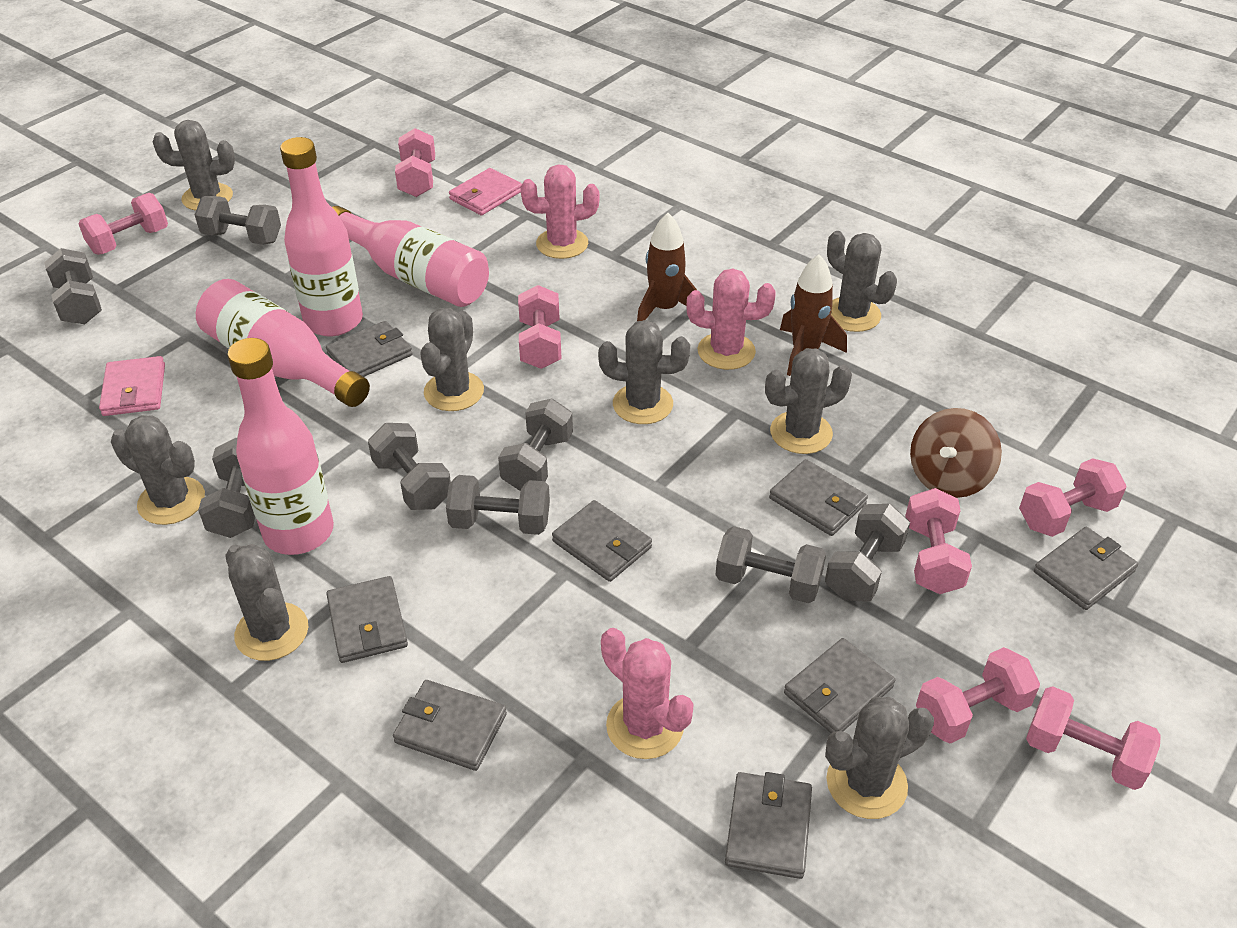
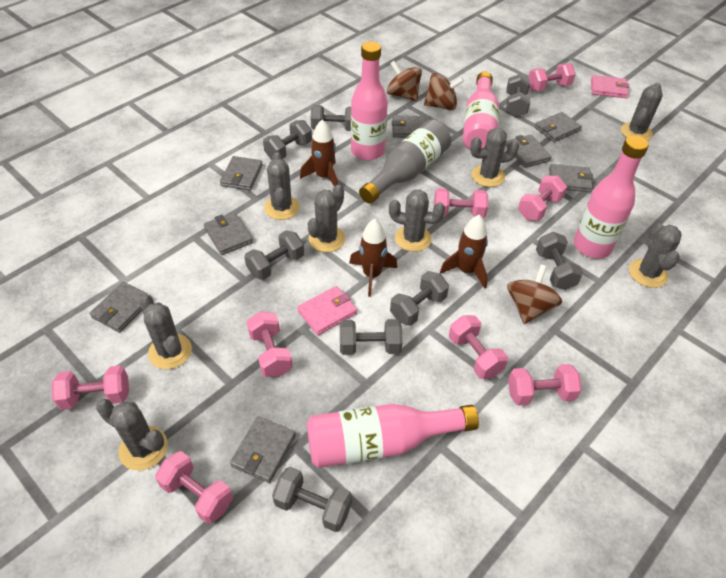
brown rocket: 2 -> 3
brown spinning top: 1 -> 3
grey bottle: 0 -> 1
pink cactus: 3 -> 0
pink dumbbell: 7 -> 8

